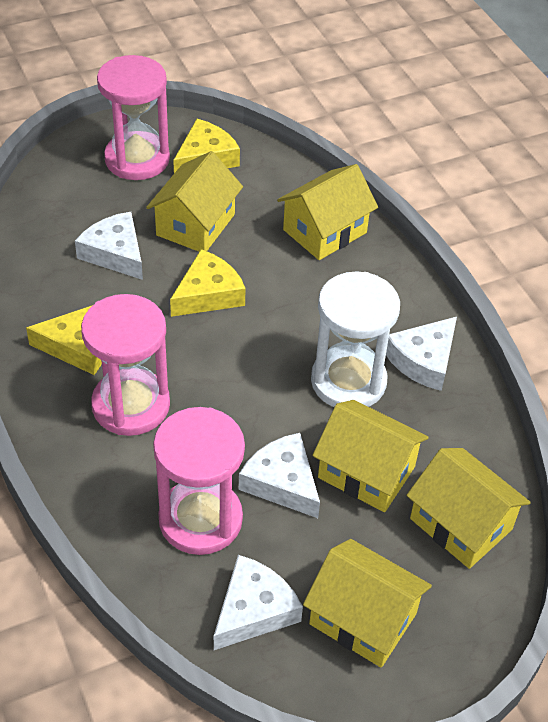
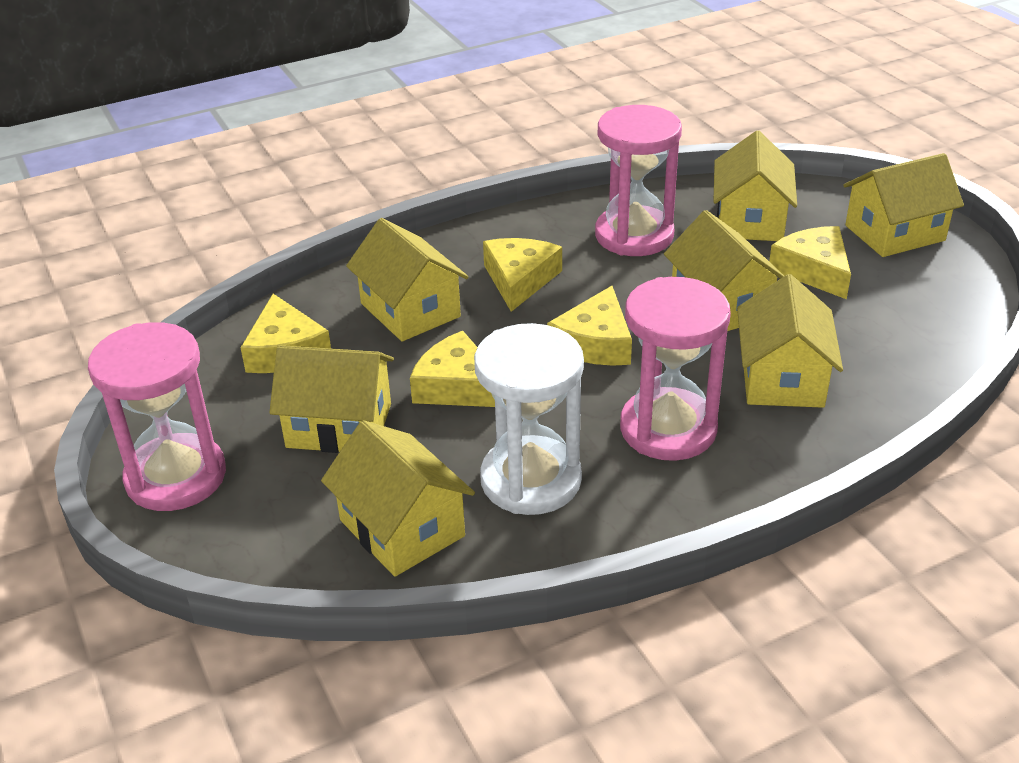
white cheese: 4 -> 0
yellow cheese: 3 -> 5
yellow house: 5 -> 7

